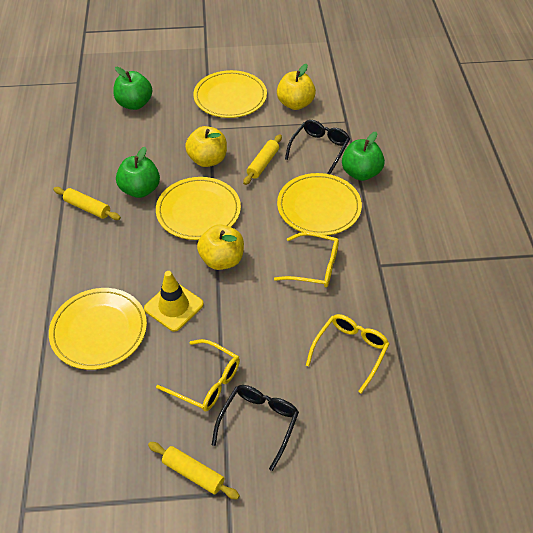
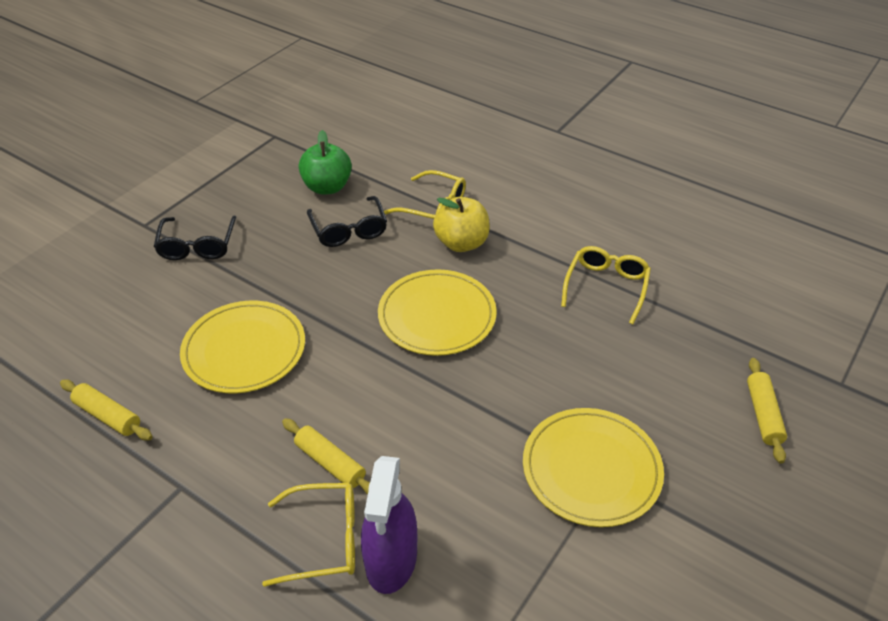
green apple: 3 -> 1
purple spray bottle: 0 -> 1
yellow apple: 3 -> 1
yellow plate: 4 -> 3
yellow traffic cone: 1 -> 0

